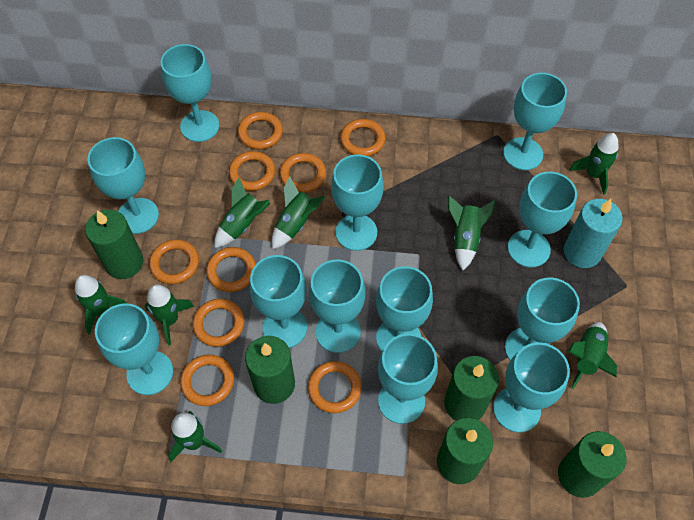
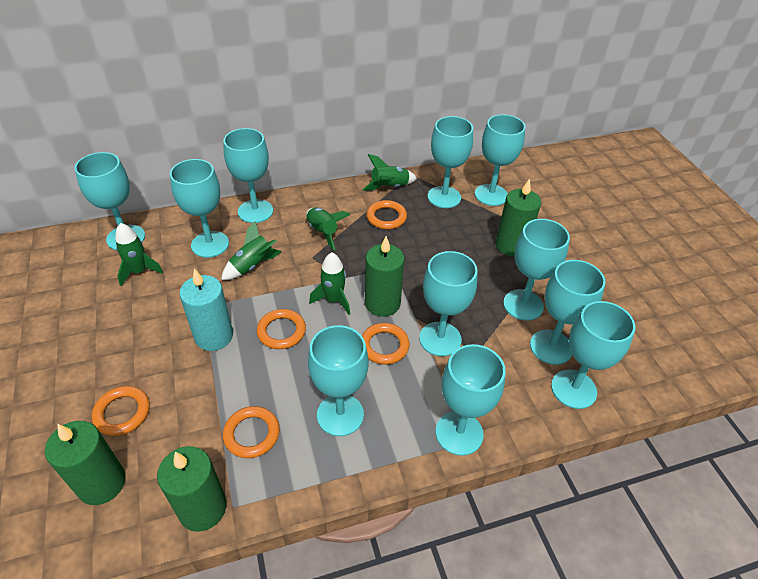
green candle: 5 -> 4
green rocket: 8 -> 5
orange ring: 9 -> 5
turquoise goblet: 12 -> 11

